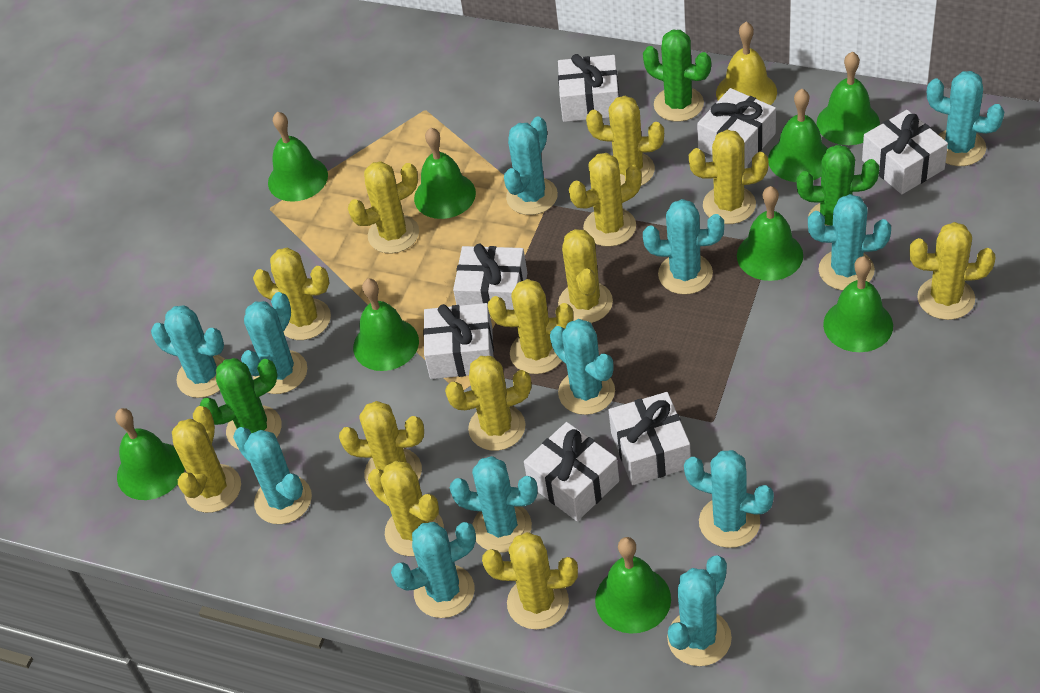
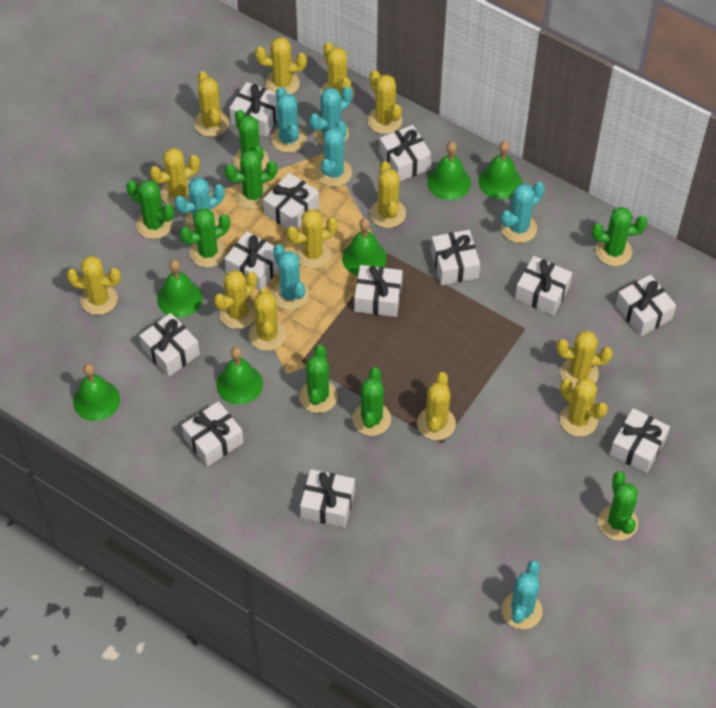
green bell: 9 -> 6
green cactus: 3 -> 8
turquoise cactus: 12 -> 7
white gift: 7 -> 12
yellow bell: 1 -> 0

